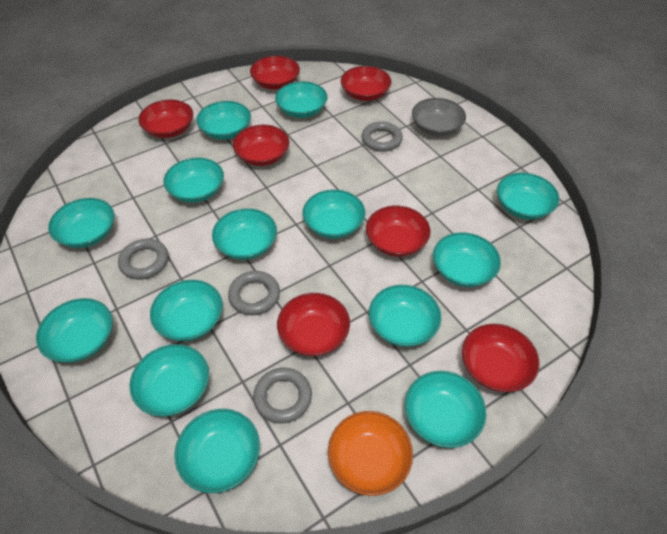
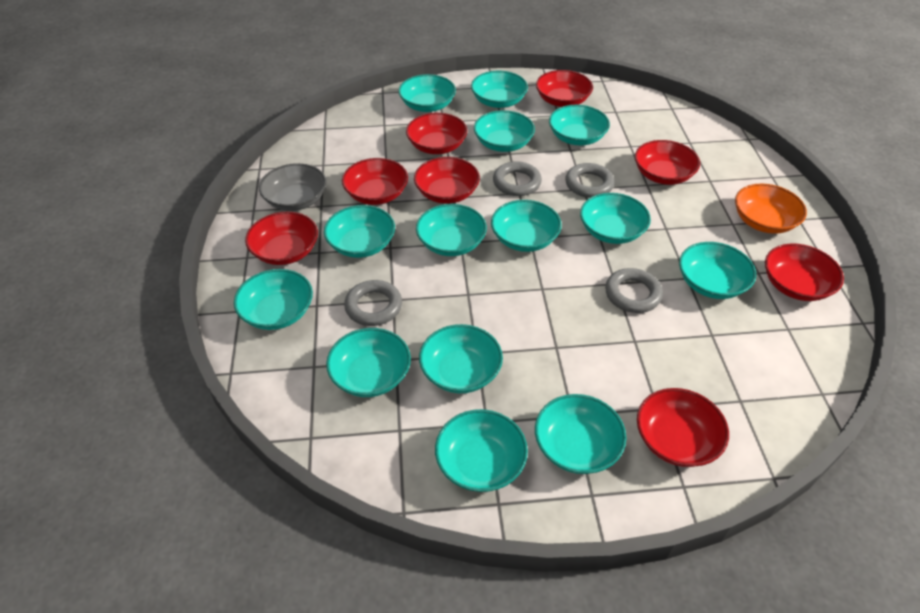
red bowl: 7 -> 8

